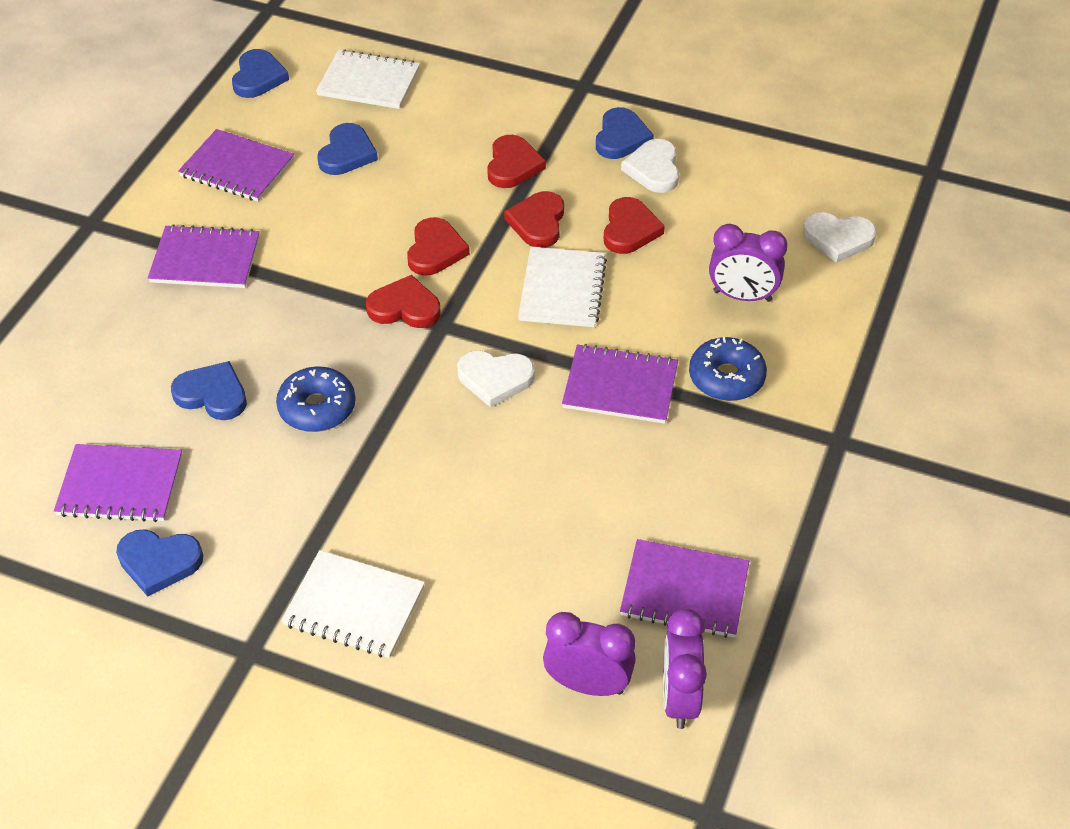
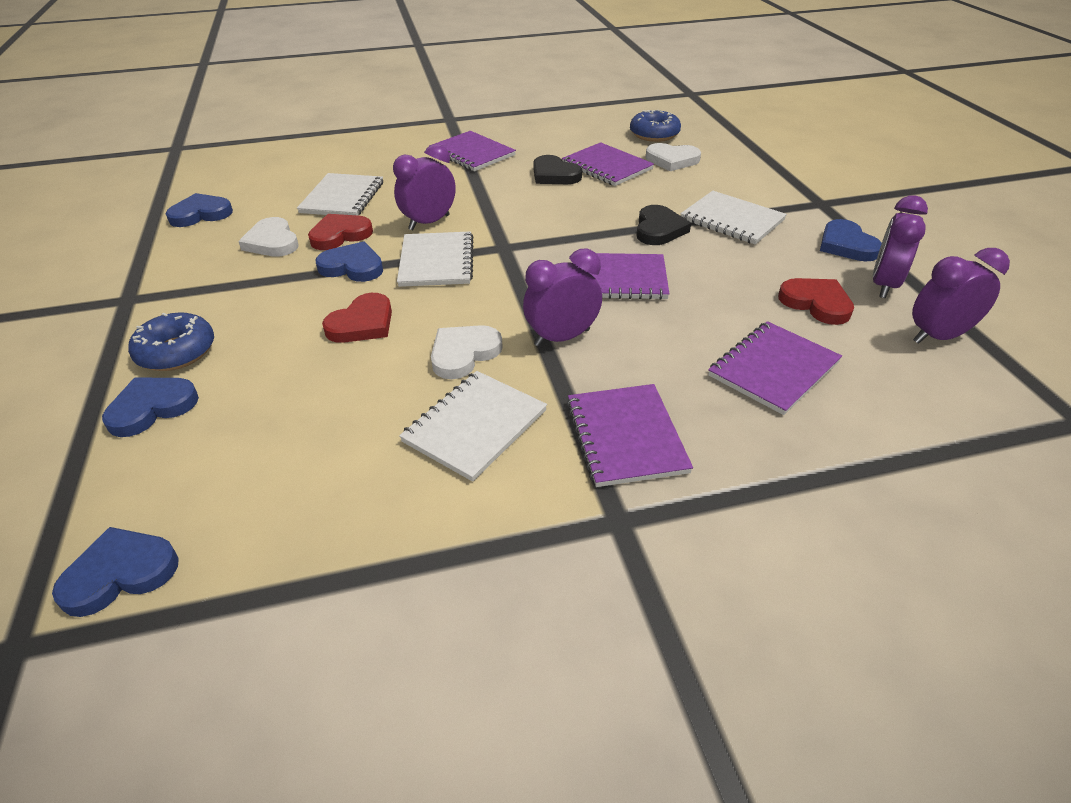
black heart: 0 -> 2
purple clock: 3 -> 4
red heart: 5 -> 3
white notebook: 3 -> 4

